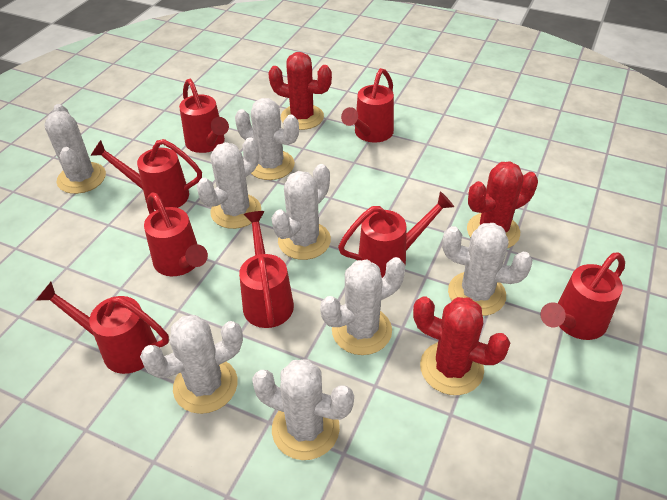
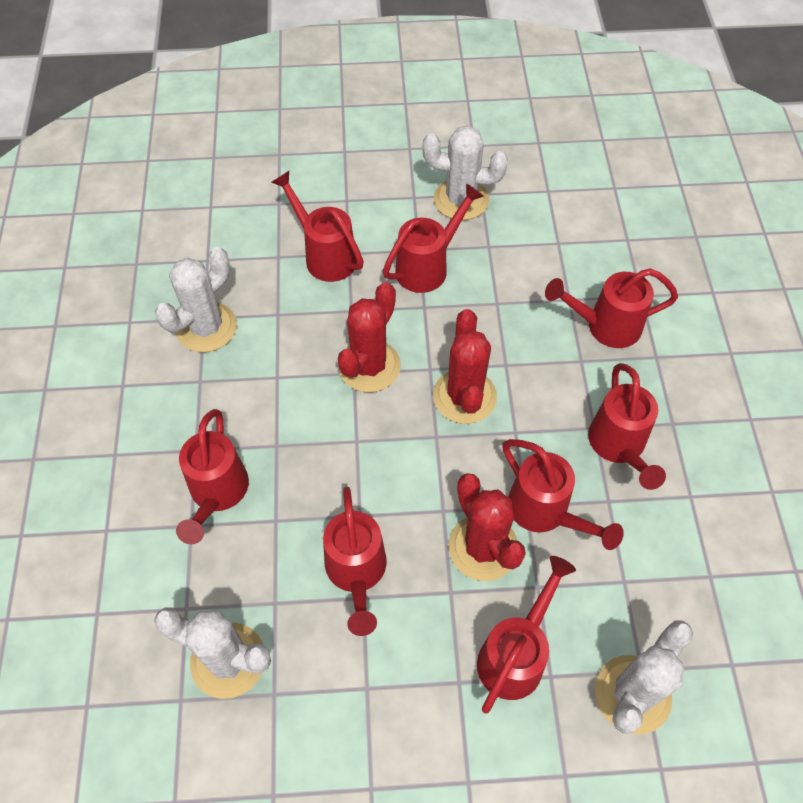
white cactus: 8 -> 4

